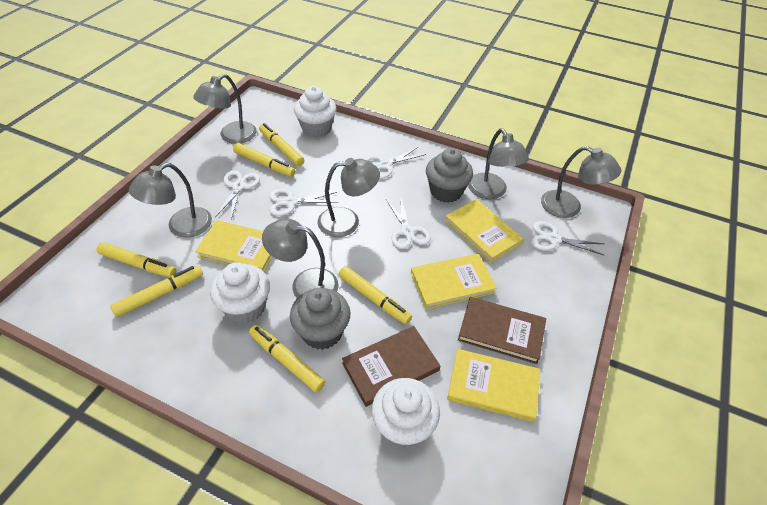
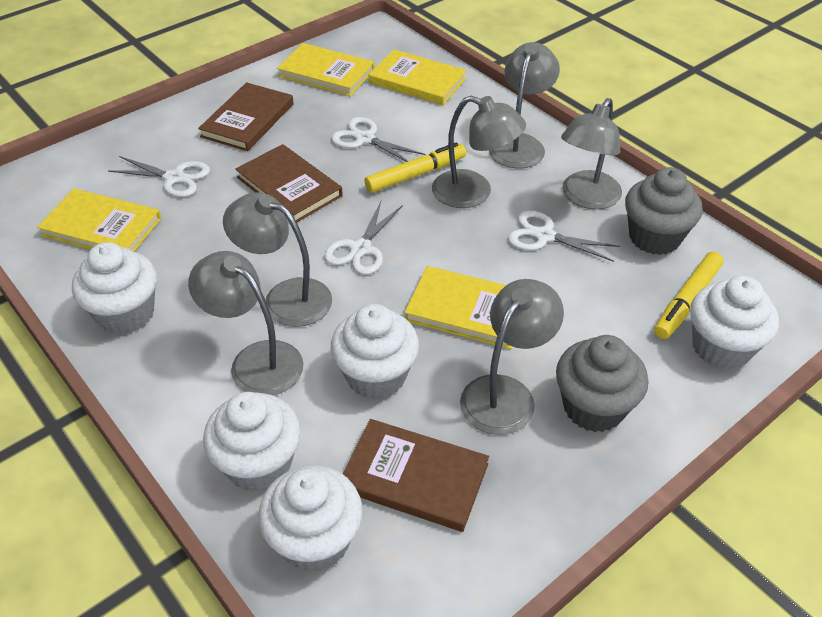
brown book: 2 -> 3
white cupcake: 3 -> 5
white scissors: 5 -> 4
yellow marker: 6 -> 2

